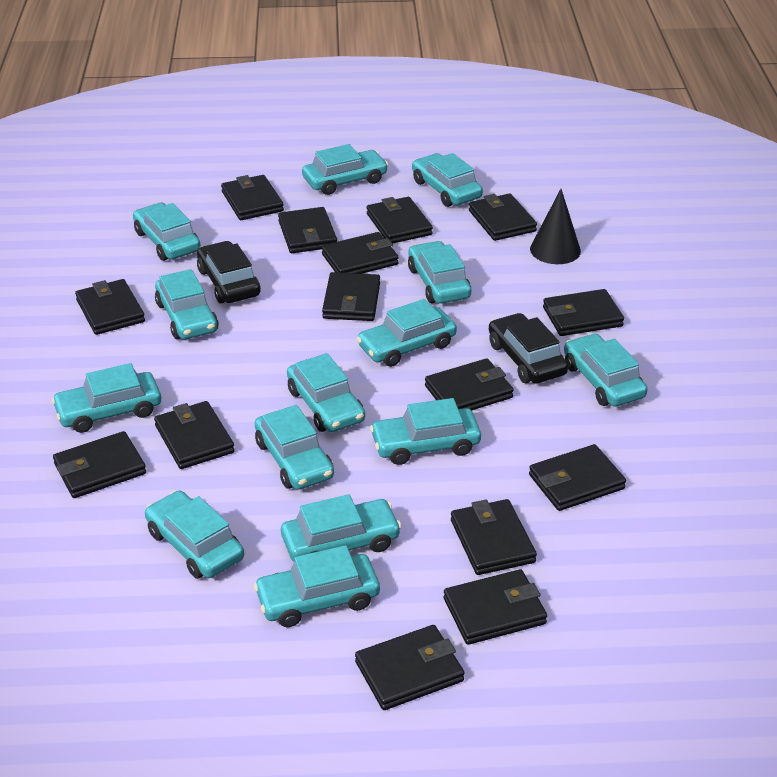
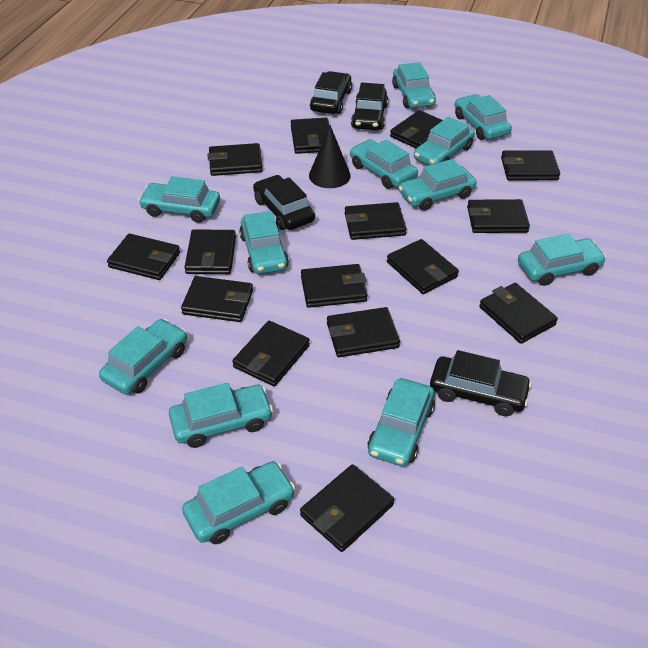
black car: 2 -> 4
turquoise car: 14 -> 12

